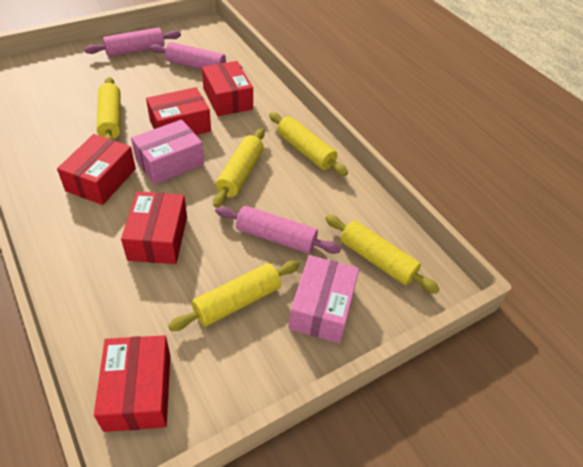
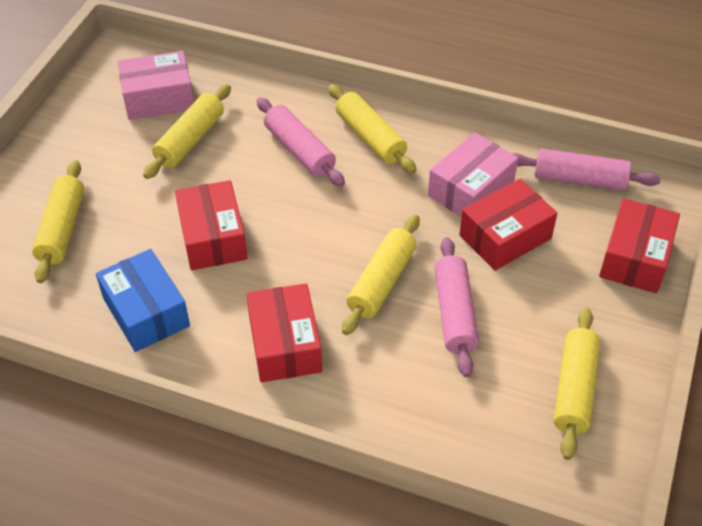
blue box: 0 -> 1
red box: 5 -> 4

